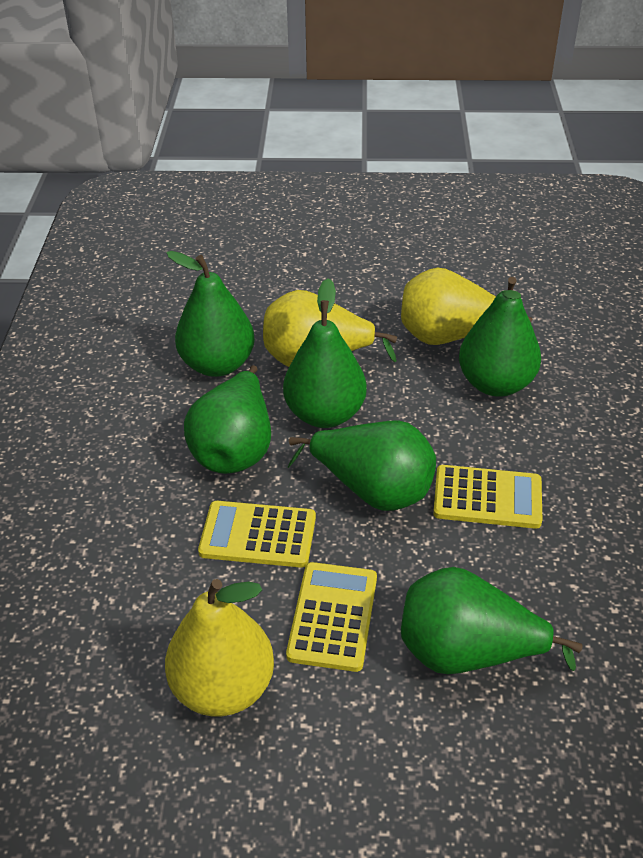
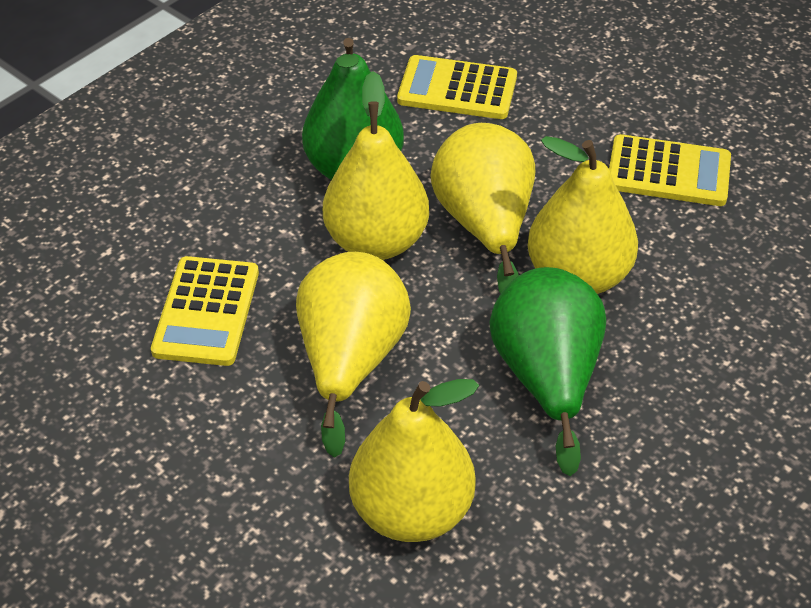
green pear: 6 -> 2
yellow pear: 3 -> 5

